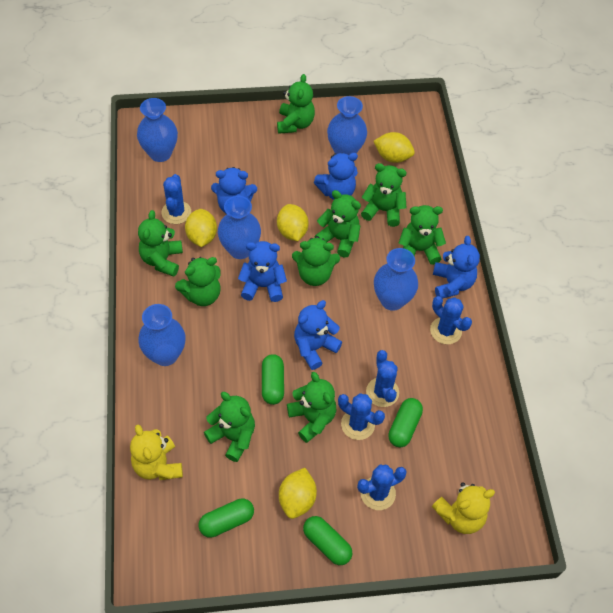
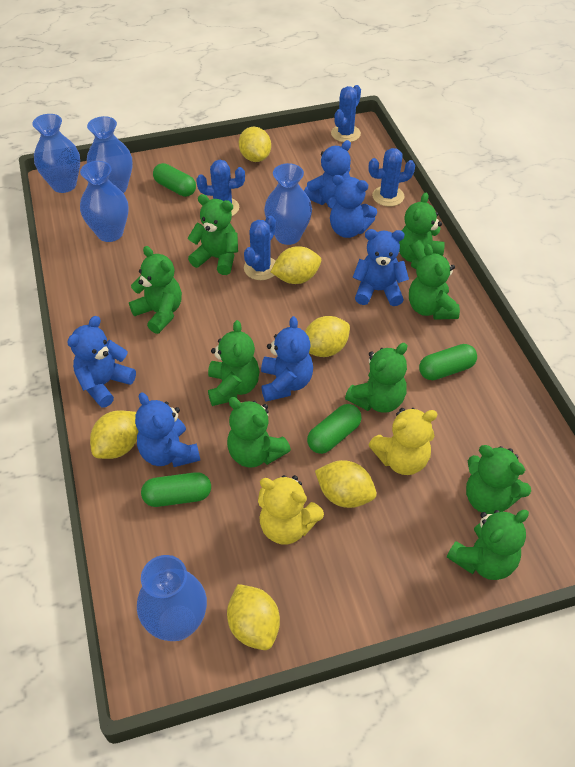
blue cactus: 5 -> 4
blue teddy bear: 5 -> 6
yellow lemon: 4 -> 6

